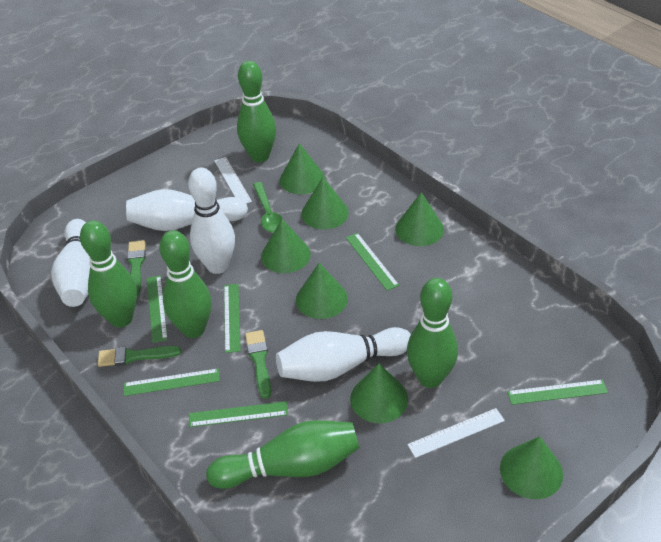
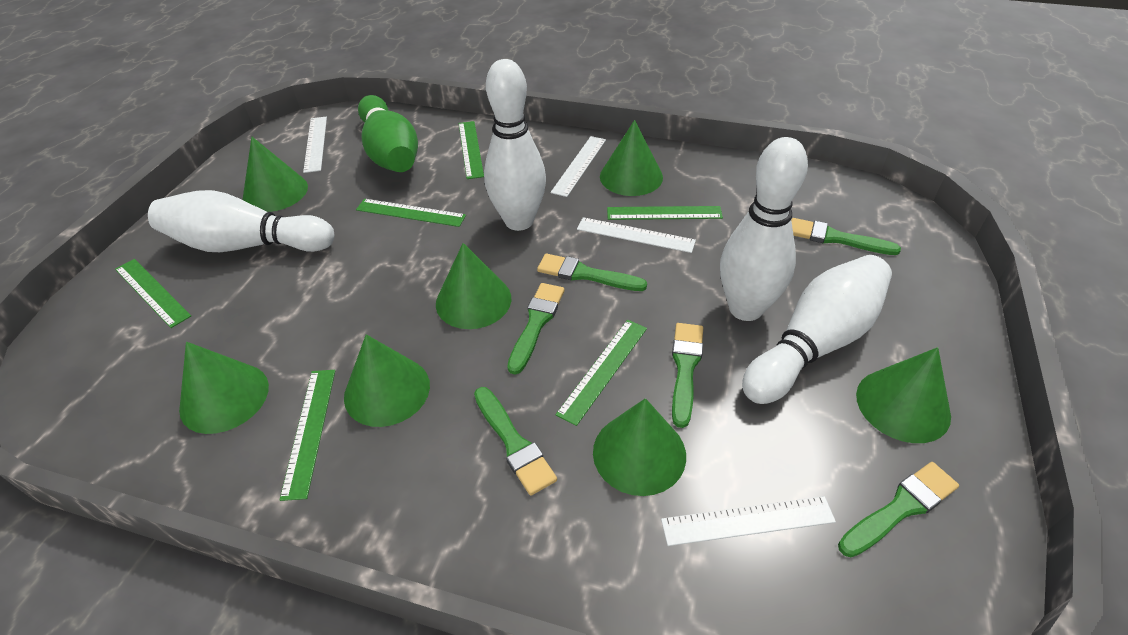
green bowling pin: 5 -> 1
green brush: 3 -> 6
green spoon: 1 -> 0
white ruler: 2 -> 4

